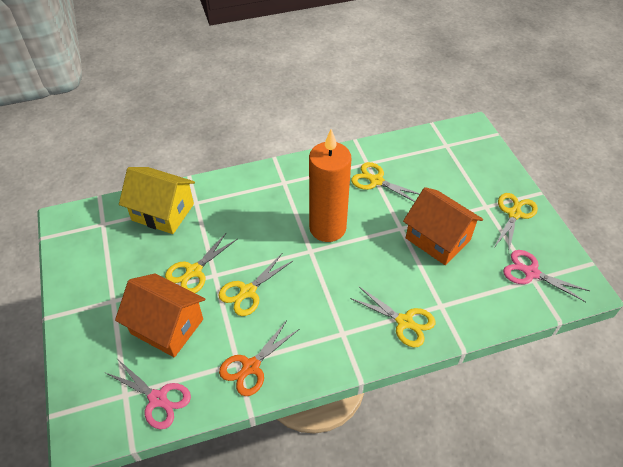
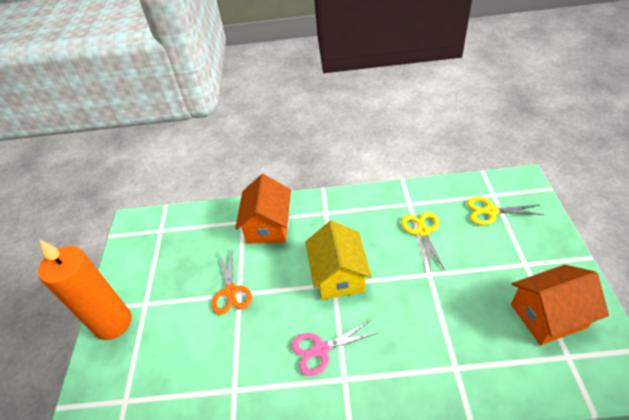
pink scissors: 2 -> 1
yellow scissors: 5 -> 2

